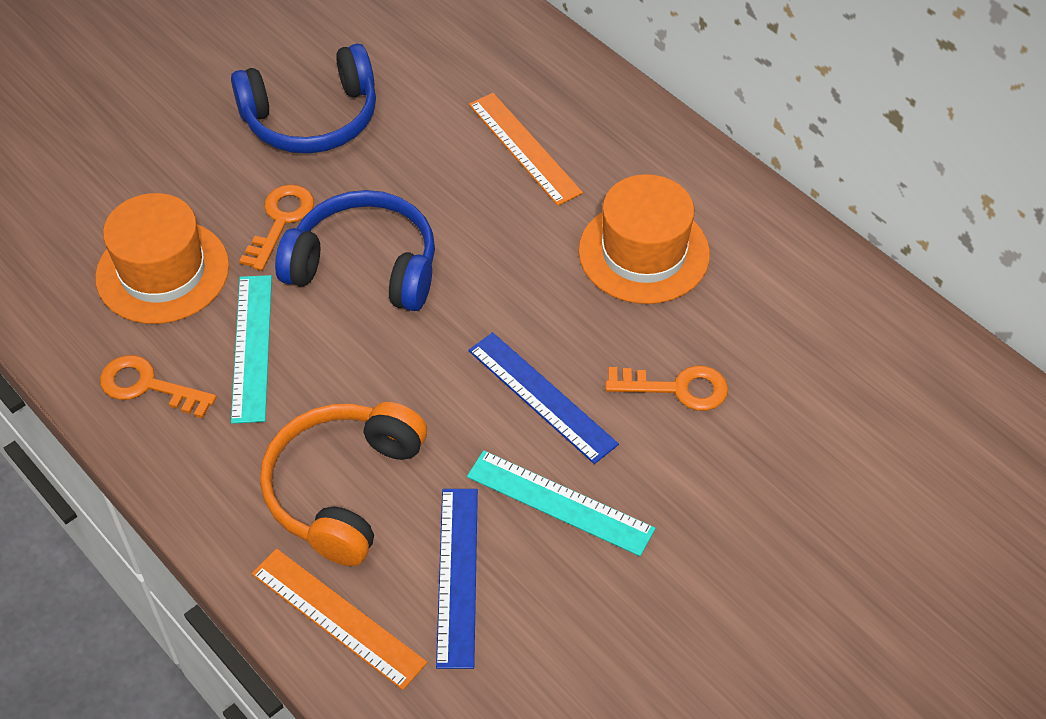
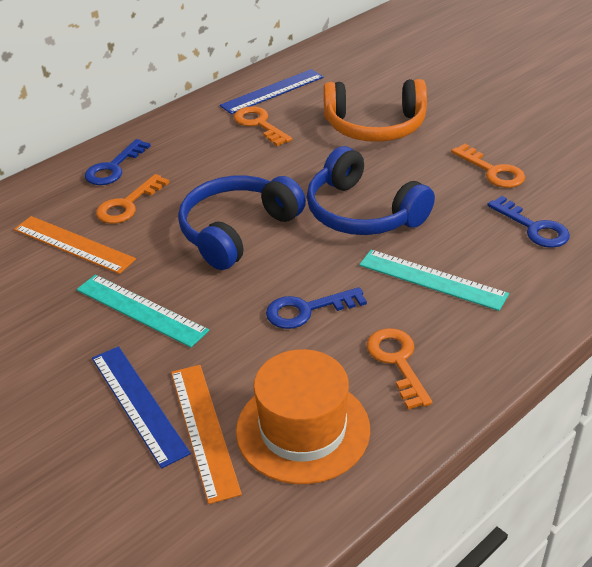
blue key: 0 -> 3
orange hat: 2 -> 1
orange key: 3 -> 4

